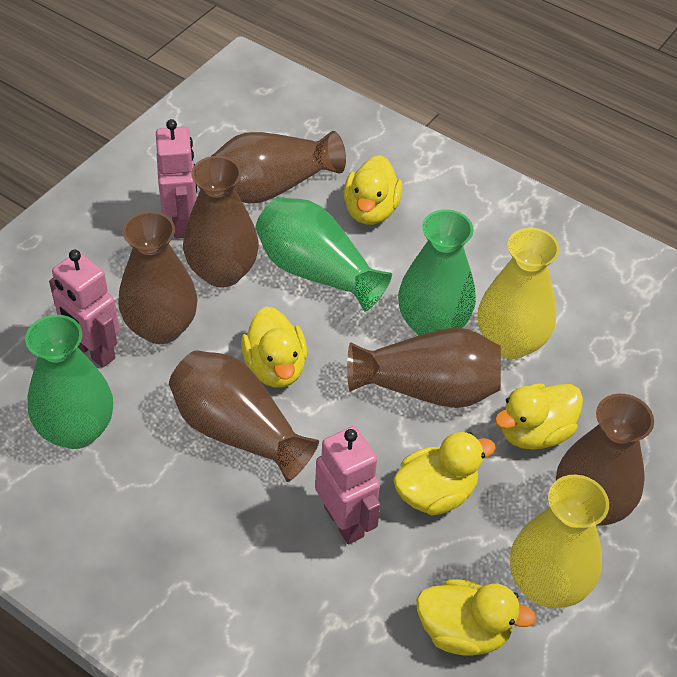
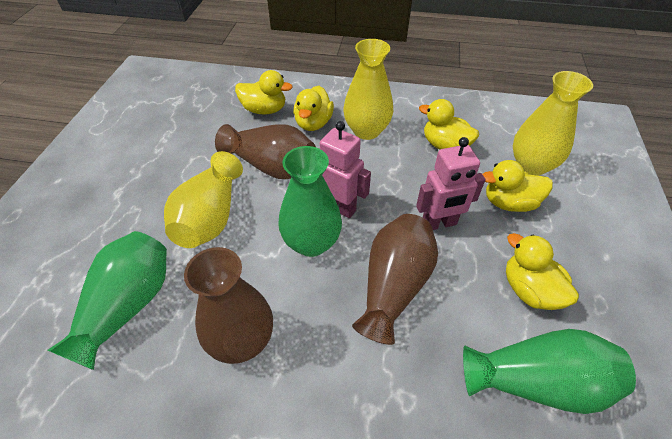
brown vase: 6 -> 3
pink robot: 3 -> 2
yellow vase: 2 -> 3

